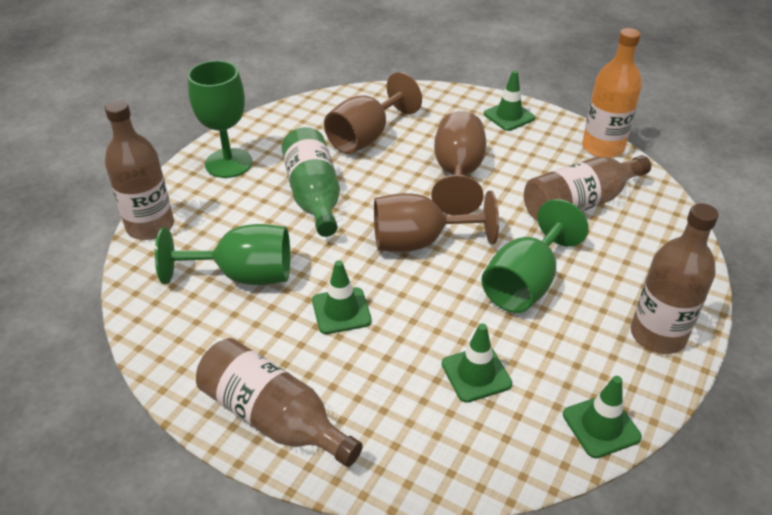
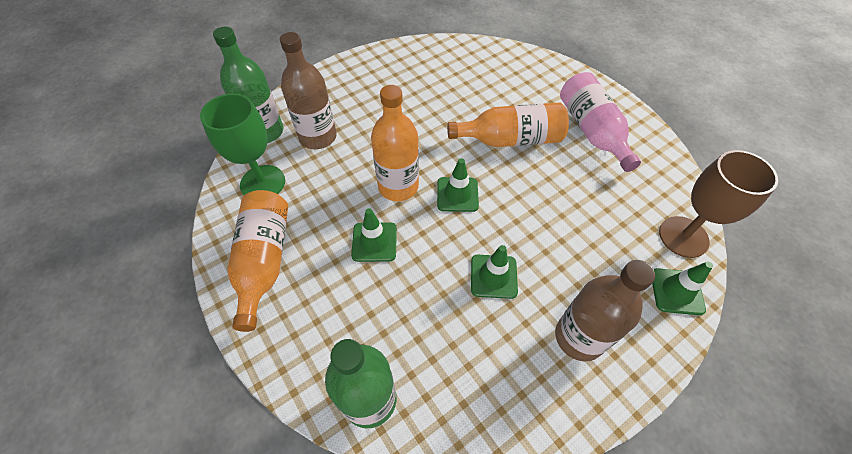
brown bottle: 4 -> 2
brown goblet: 3 -> 1
green bottle: 1 -> 2
green goblet: 3 -> 1
orange bottle: 1 -> 3
pink bottle: 0 -> 1

